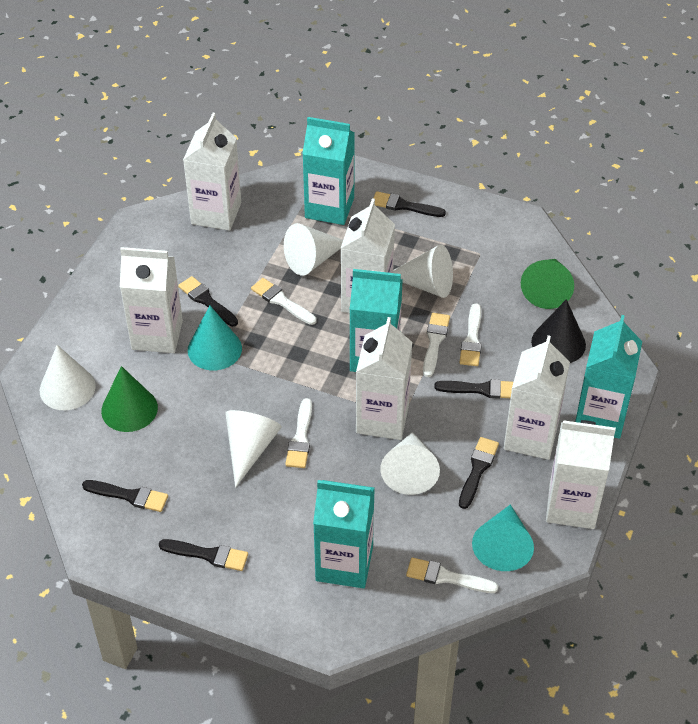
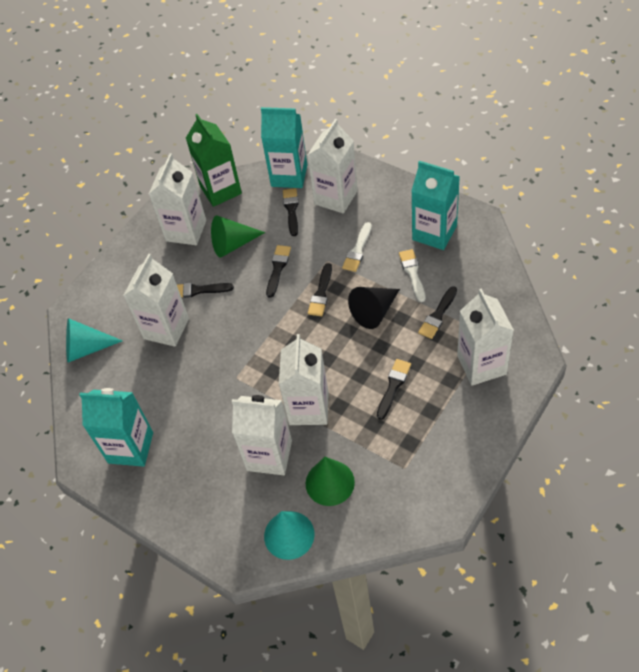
green carton: 0 -> 1
turquoise carton: 4 -> 3
white brush: 5 -> 2
white cone: 5 -> 0

